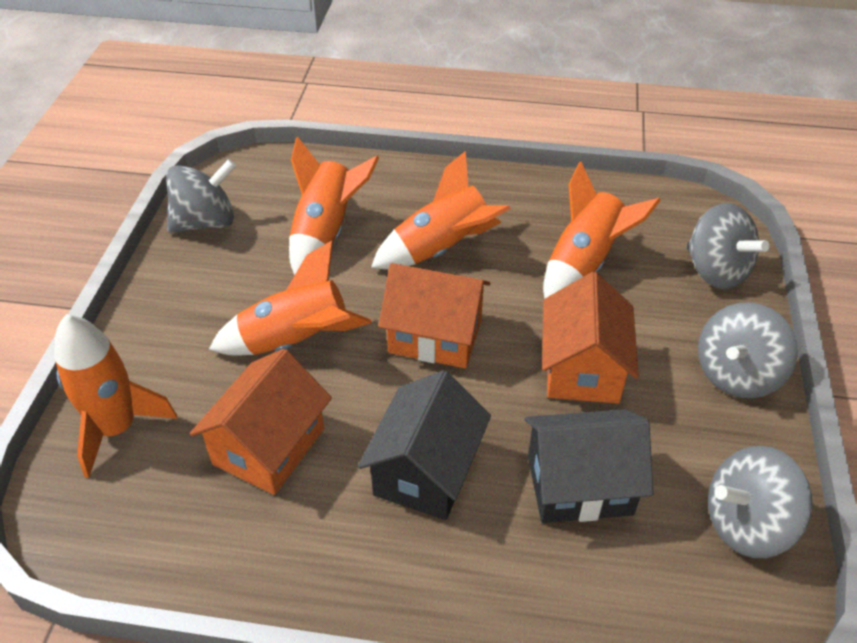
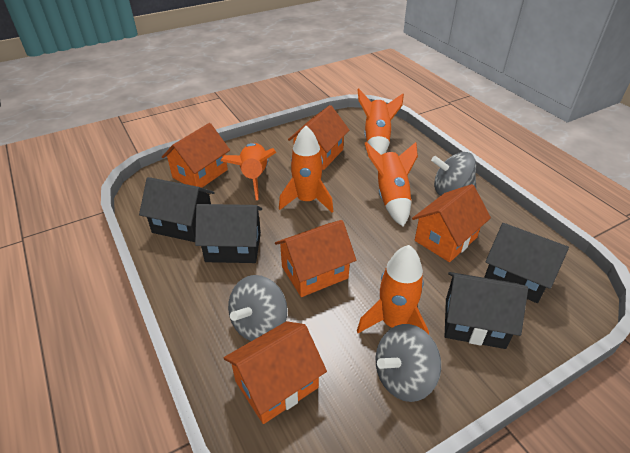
black house: 2 -> 4
grey spinning top: 4 -> 3
orange house: 3 -> 5

